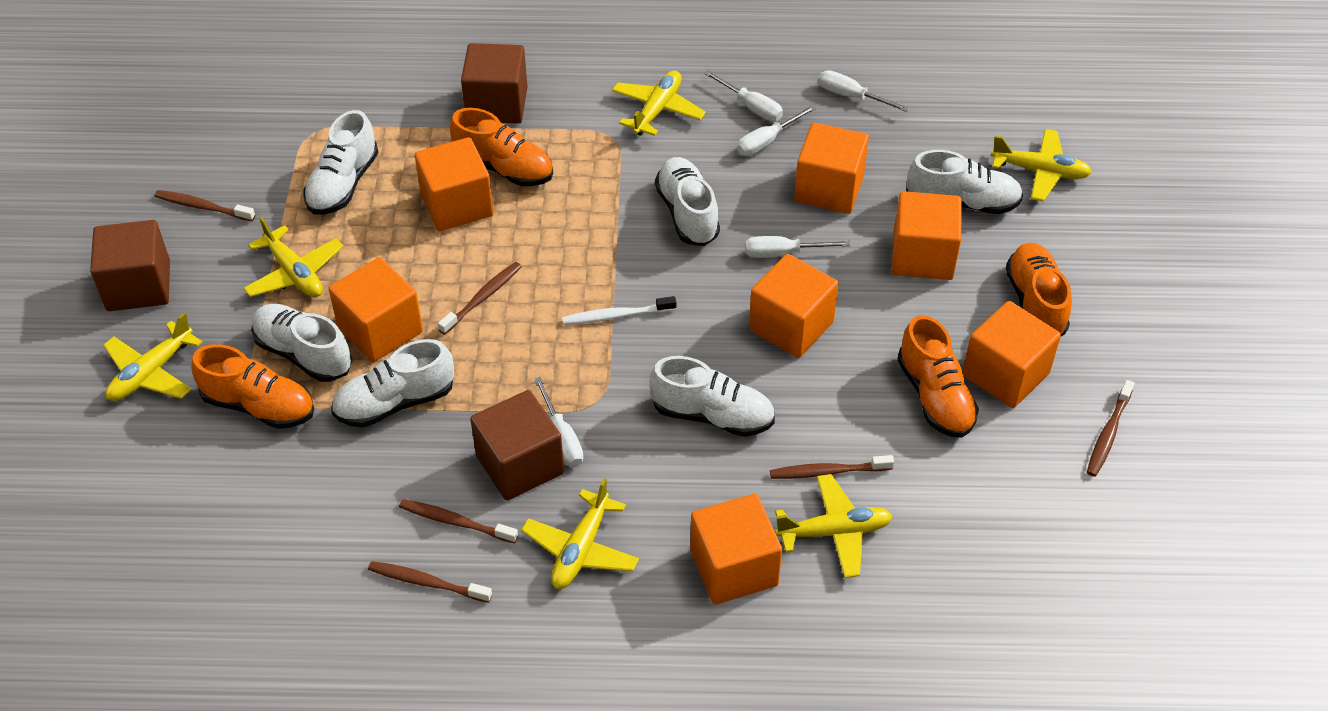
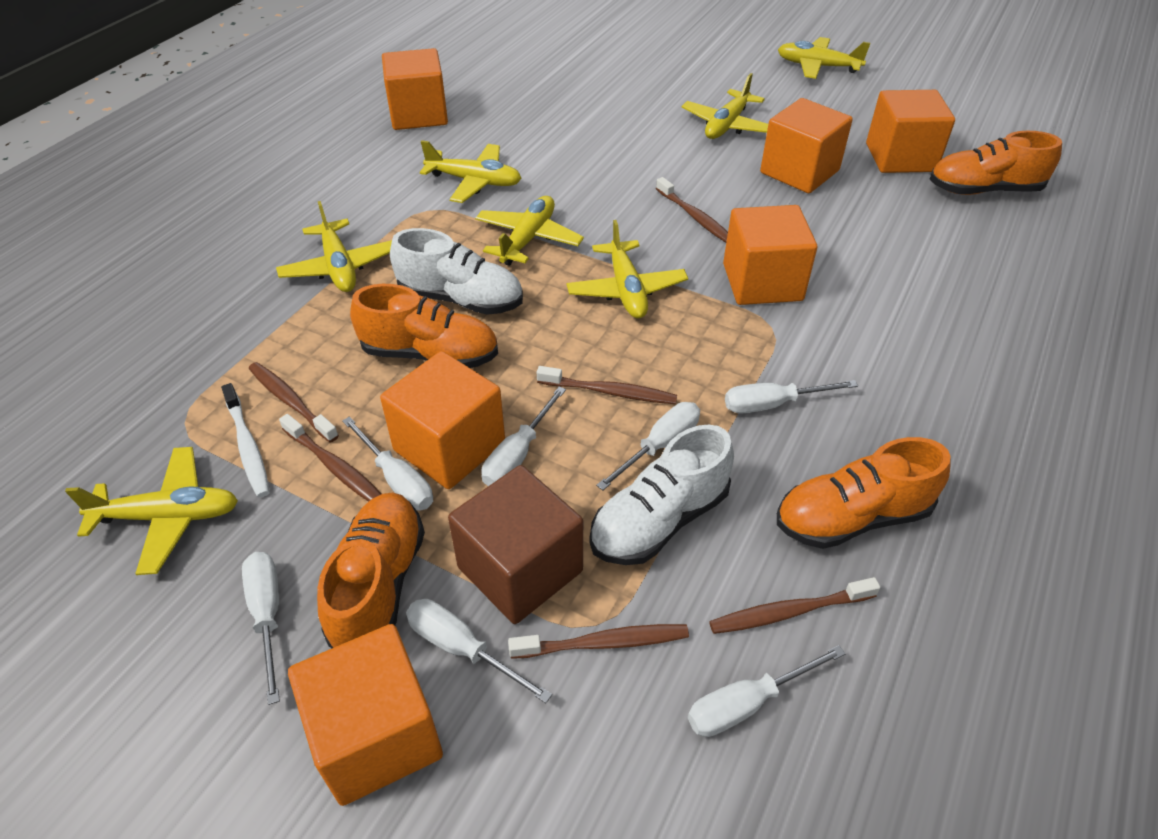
brown cube: 3 -> 1
orange cube: 7 -> 6
white screwdriver: 5 -> 7
white shoe: 6 -> 2
yellow plane: 6 -> 7

